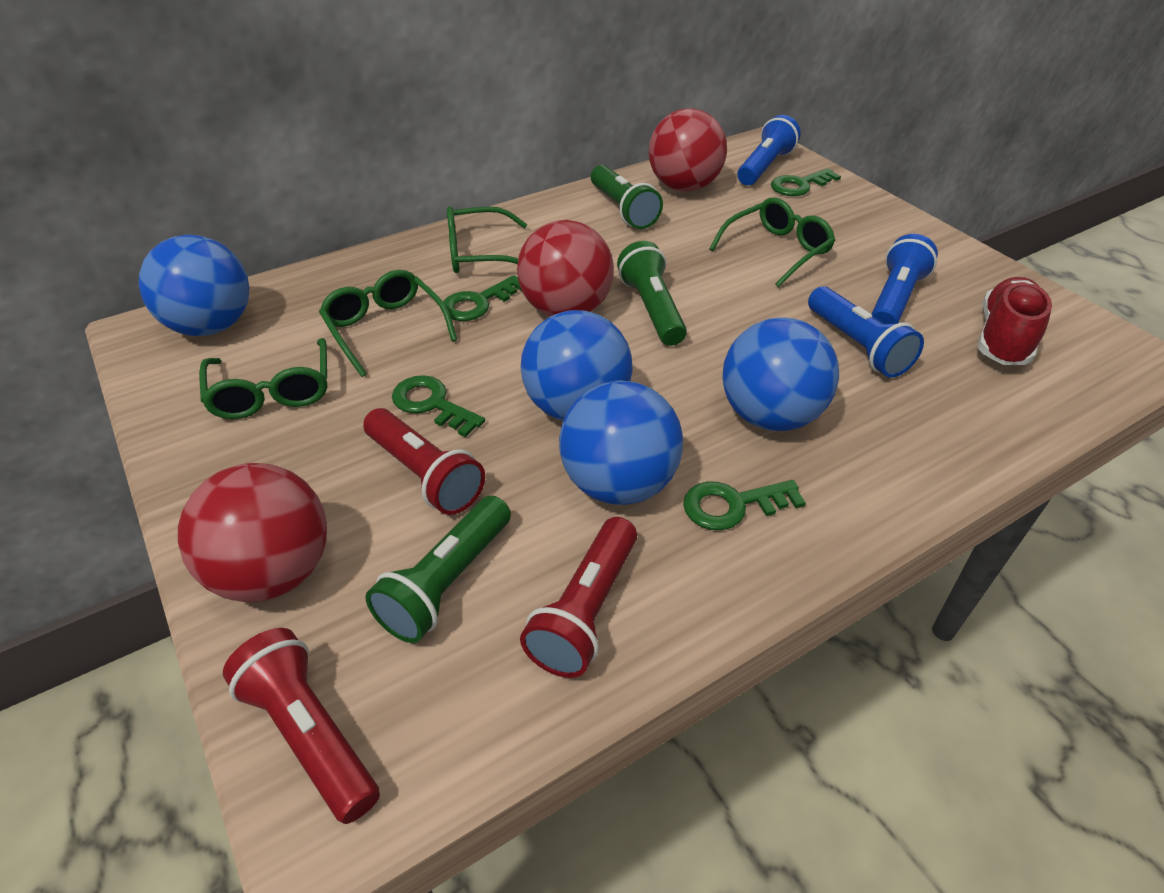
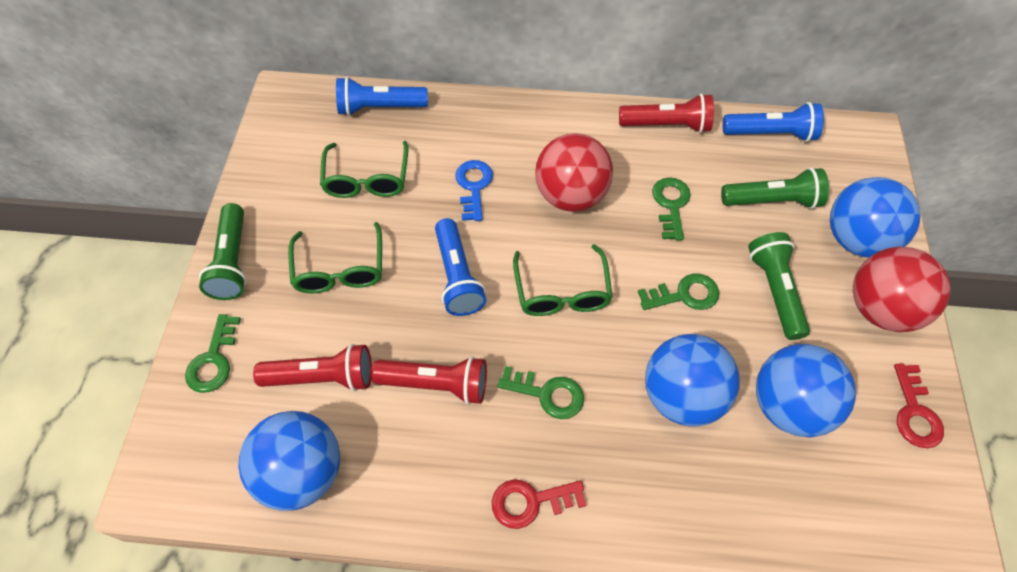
blue key: 0 -> 1
green glasses: 4 -> 3
red ball: 3 -> 2
red key: 0 -> 2
red shoe: 1 -> 0

